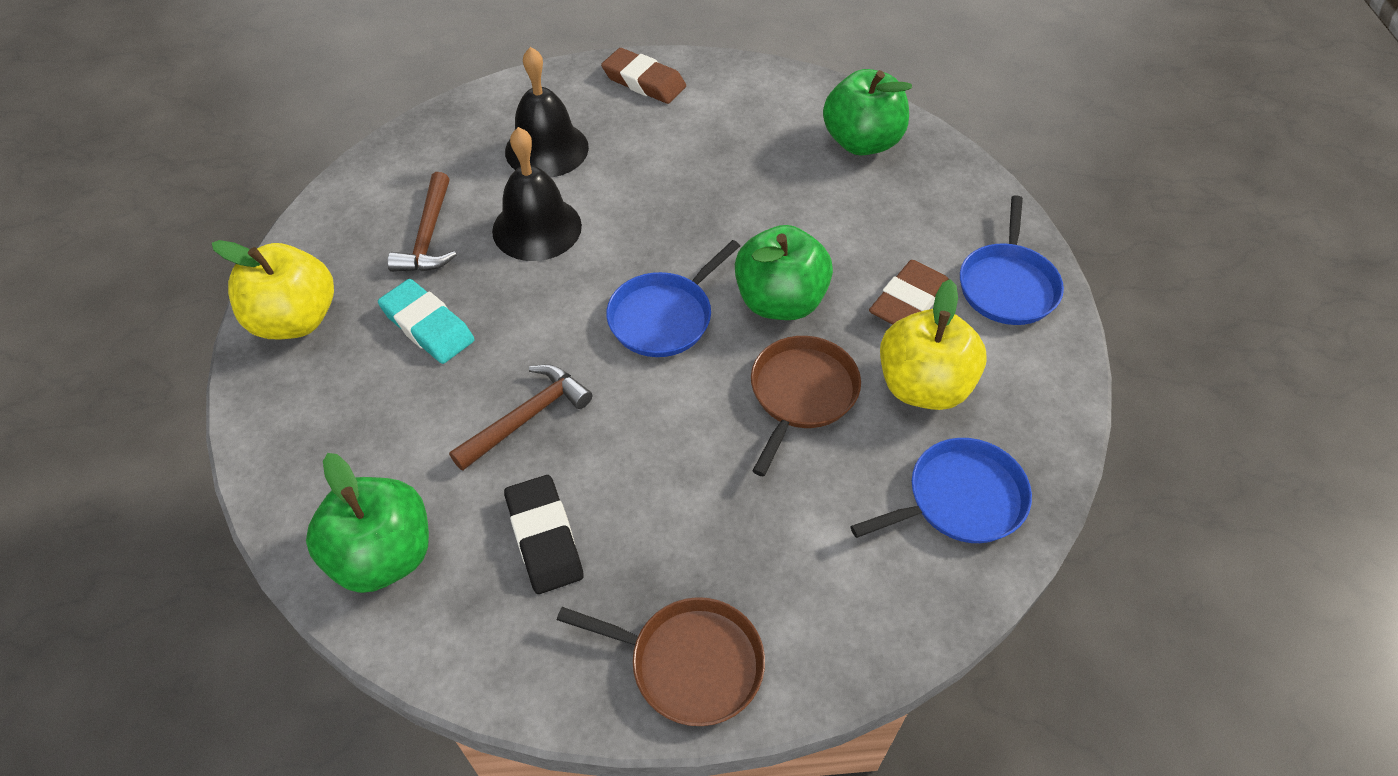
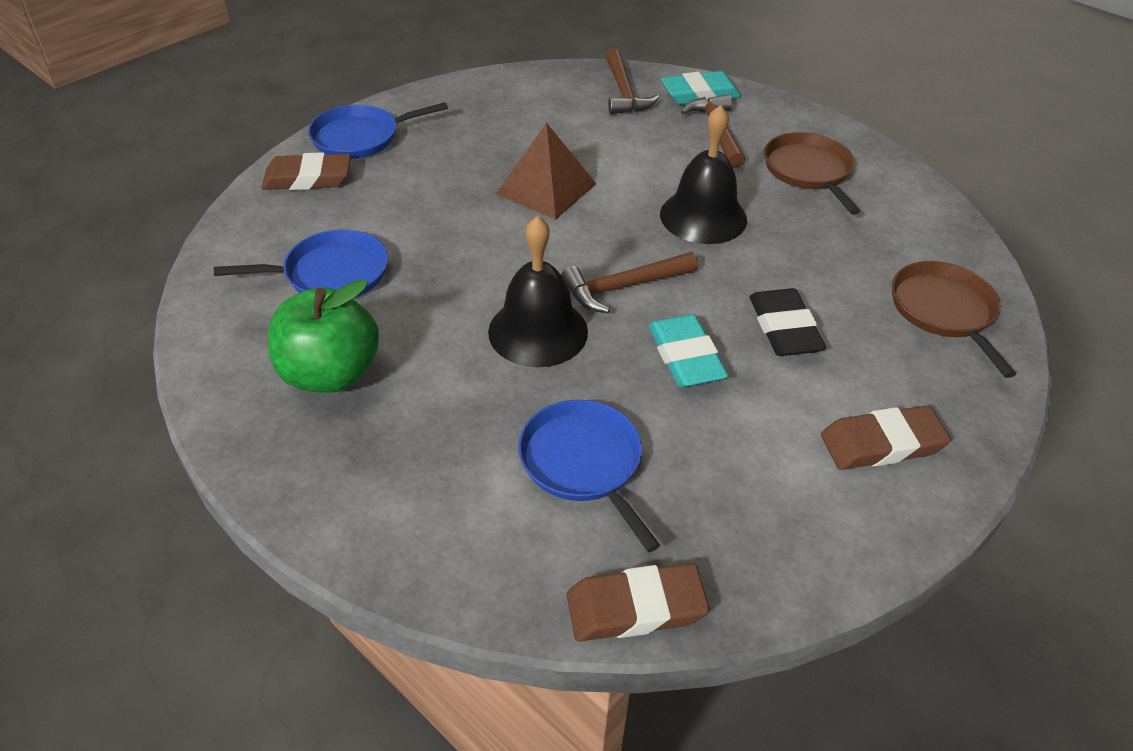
brown eraser: 2 -> 3
brown hammer: 2 -> 3
brown pyramid: 0 -> 1
green apple: 3 -> 1
turquoise eraser: 1 -> 2
yellow apple: 2 -> 0

